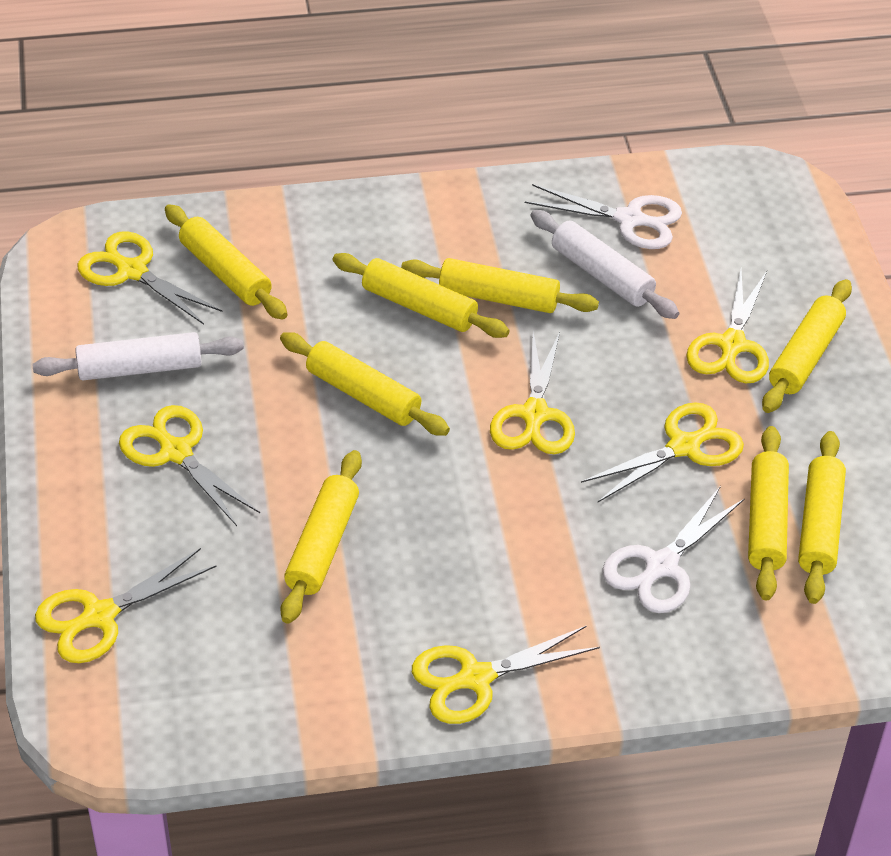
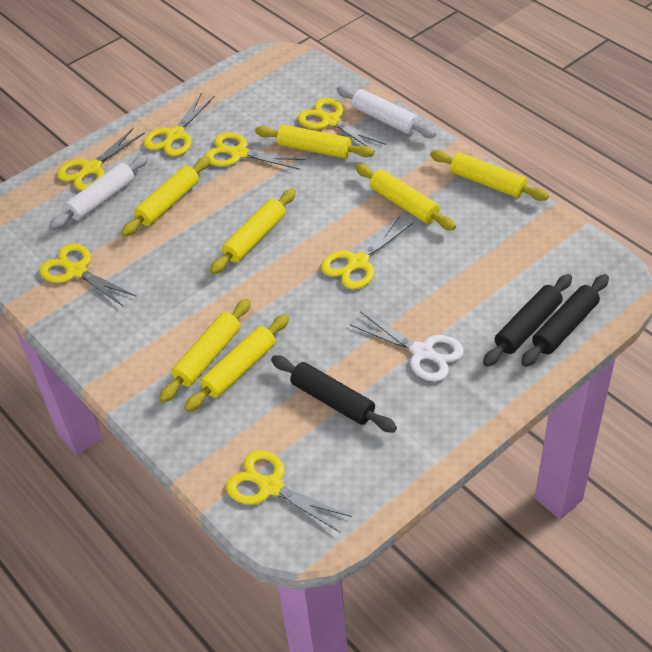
black rolling pin: 0 -> 3
white scissors: 2 -> 1
yellow rolling pin: 8 -> 7

